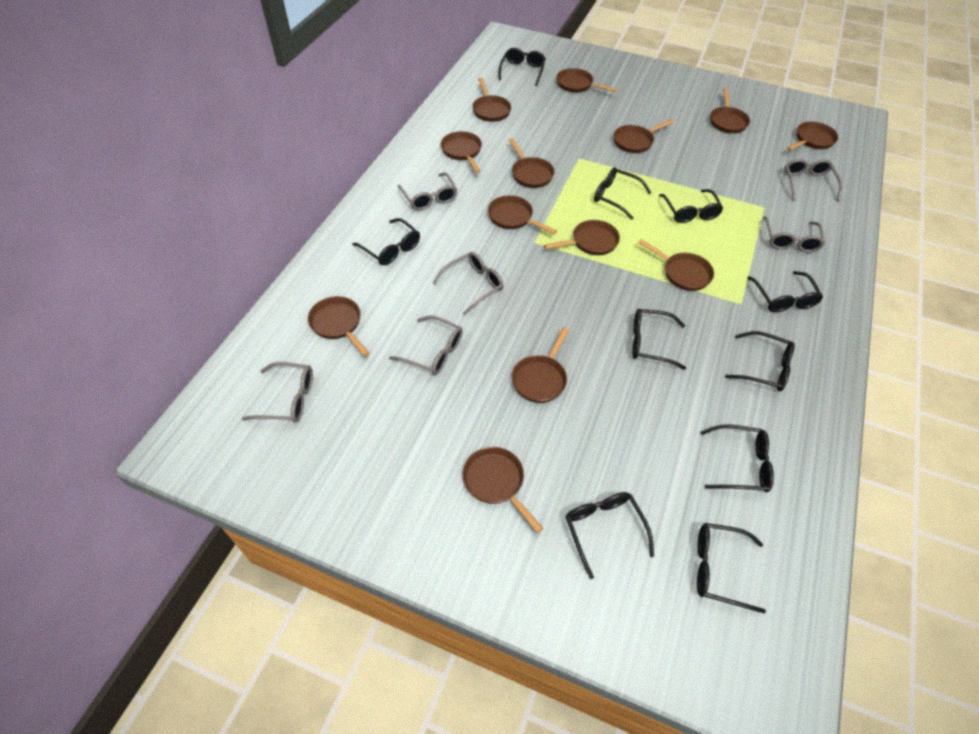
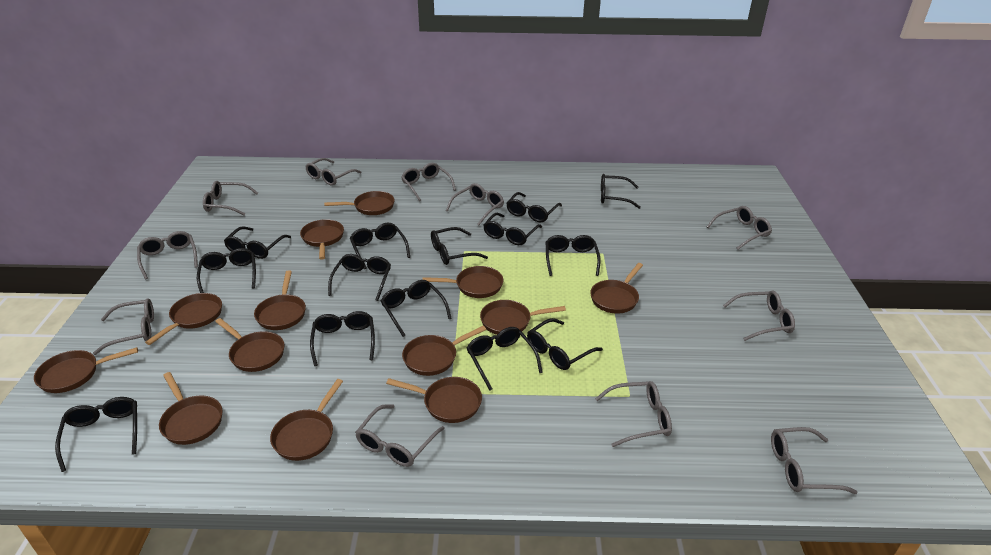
black glasses: 10 -> 14
grey glasses: 6 -> 11

